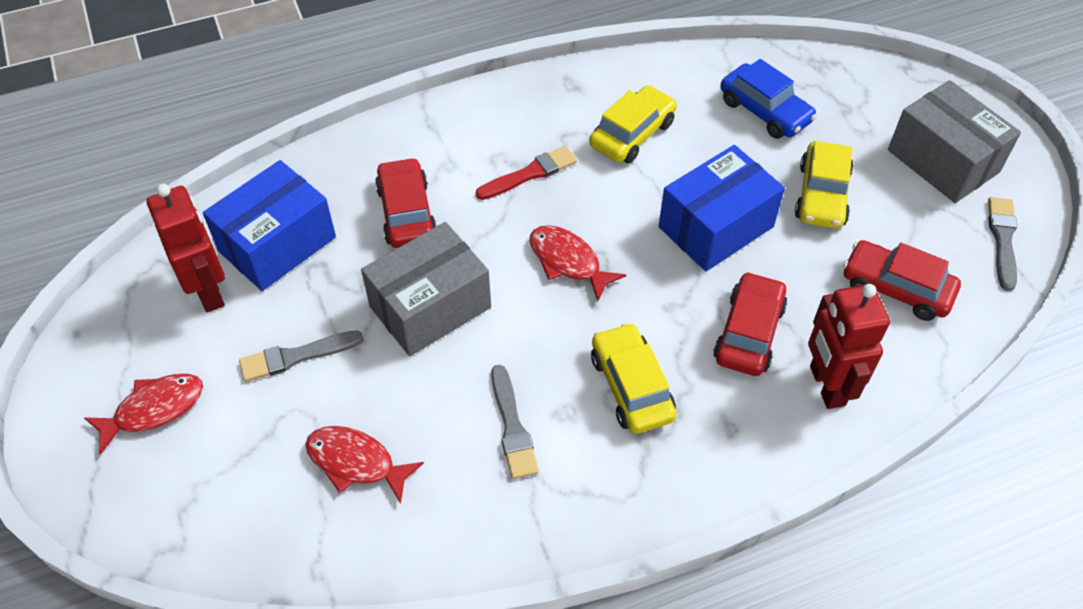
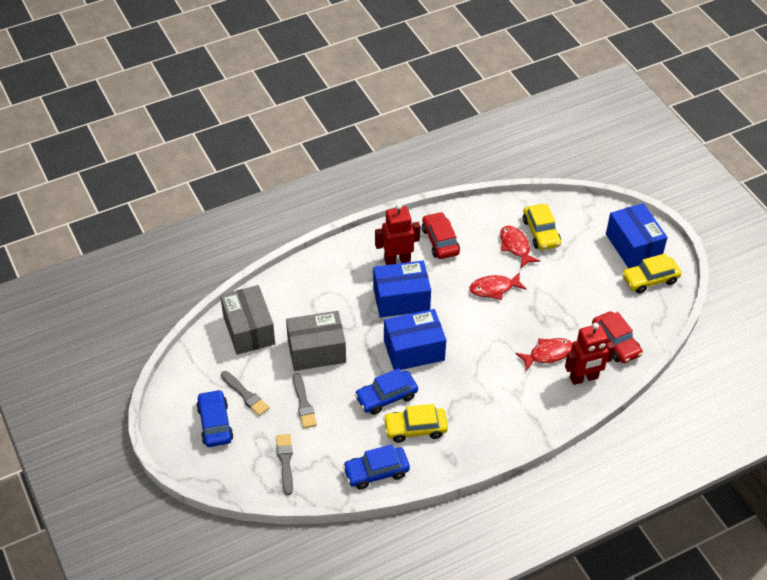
blue box: 2 -> 3
blue car: 1 -> 3
red brush: 1 -> 0
red car: 3 -> 2

